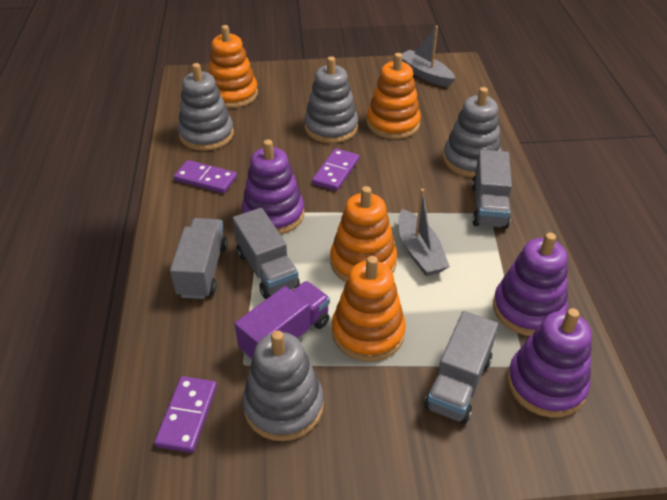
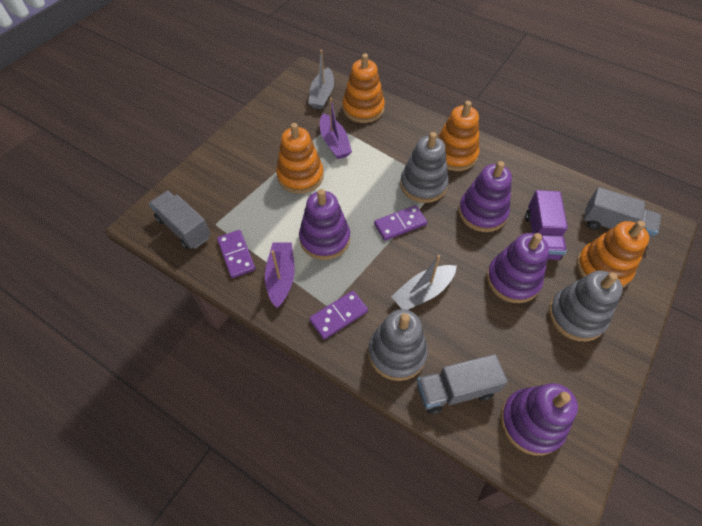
grey stacking toy: 4 -> 3
grey truck: 4 -> 3
purple boat: 0 -> 2
purple stacking toy: 3 -> 4

